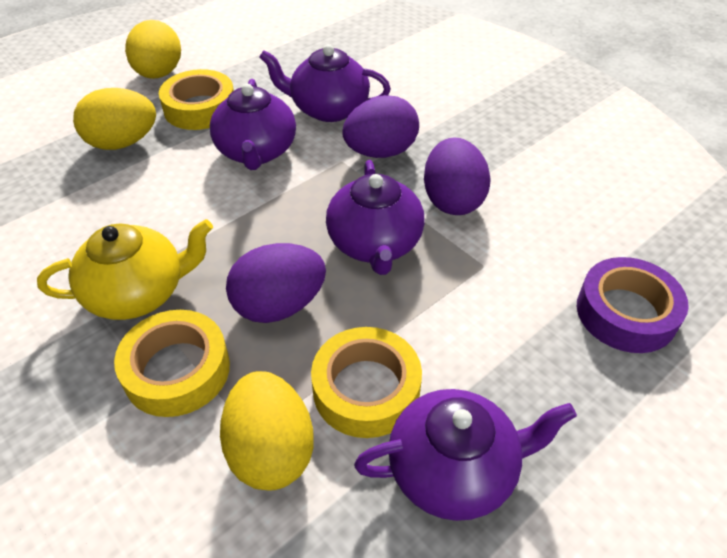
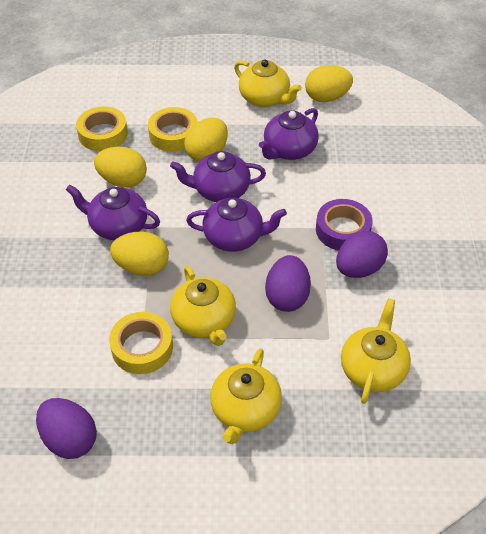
yellow egg: 3 -> 4
yellow teapot: 1 -> 4

